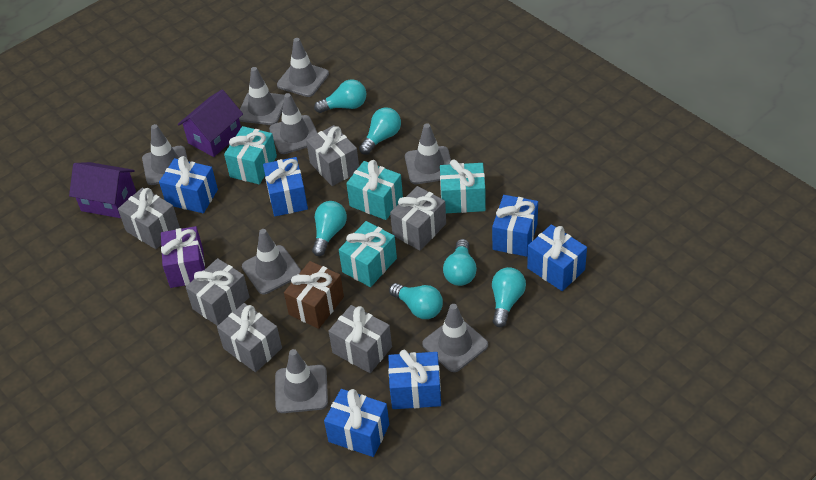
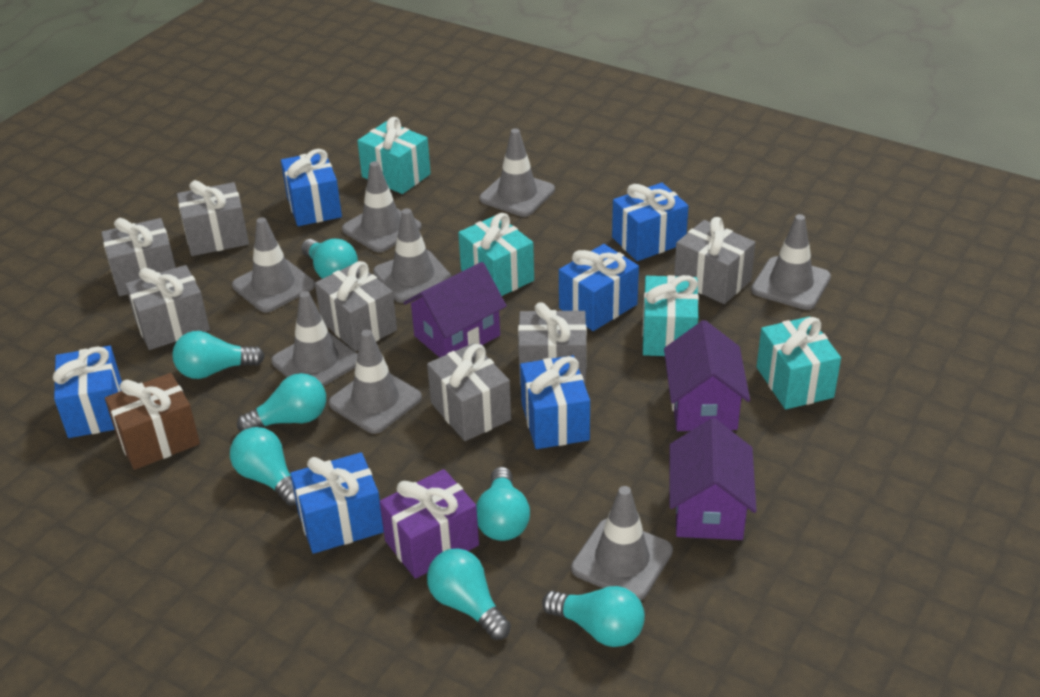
grey gift: 6 -> 7
purple house: 2 -> 3
turquoise light bulb: 6 -> 7

